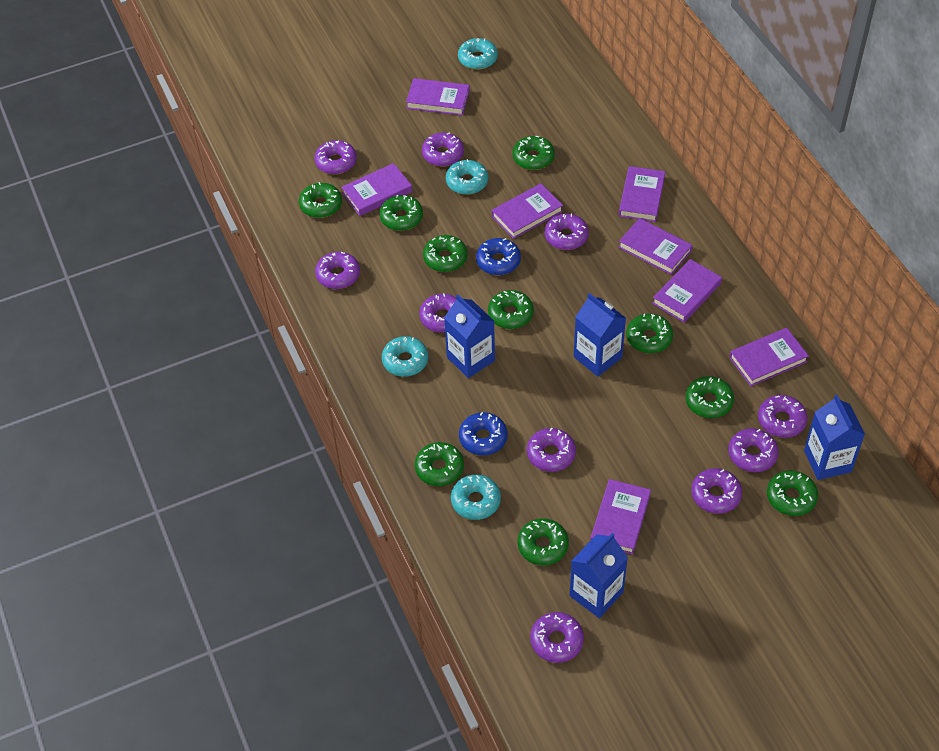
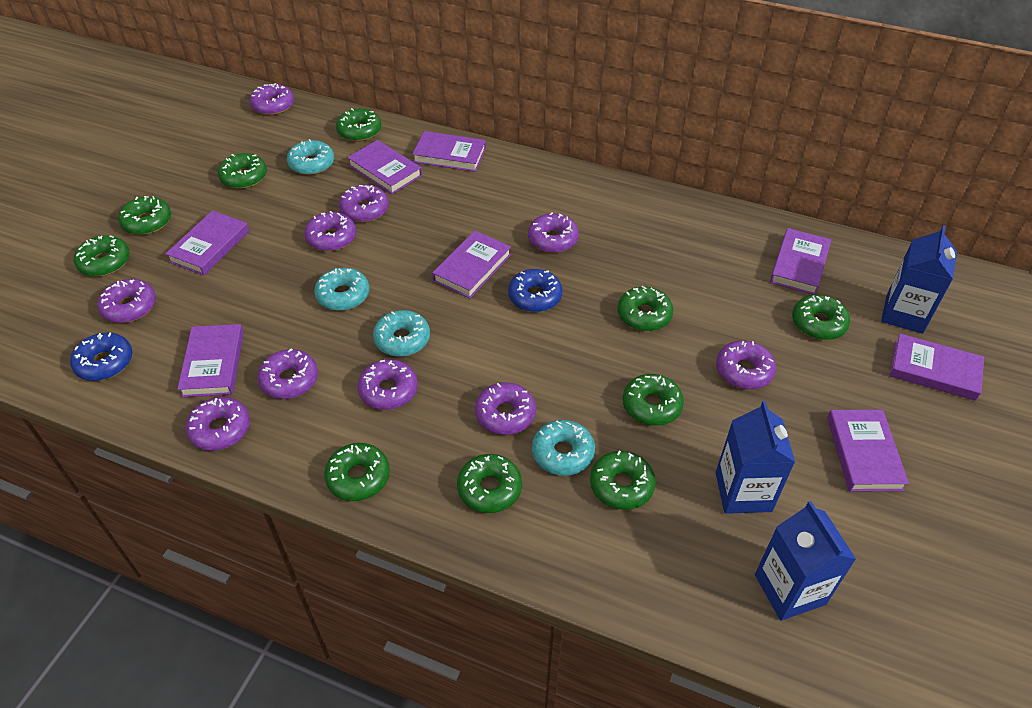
blue carton: 4 -> 3

